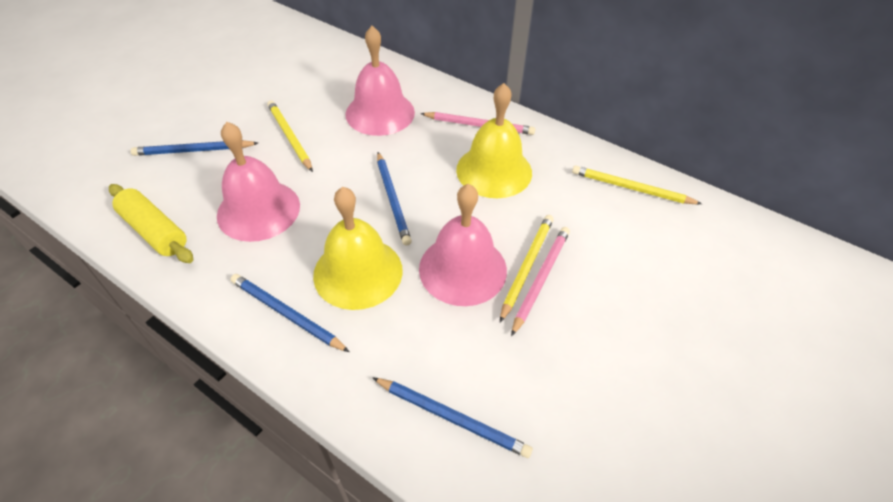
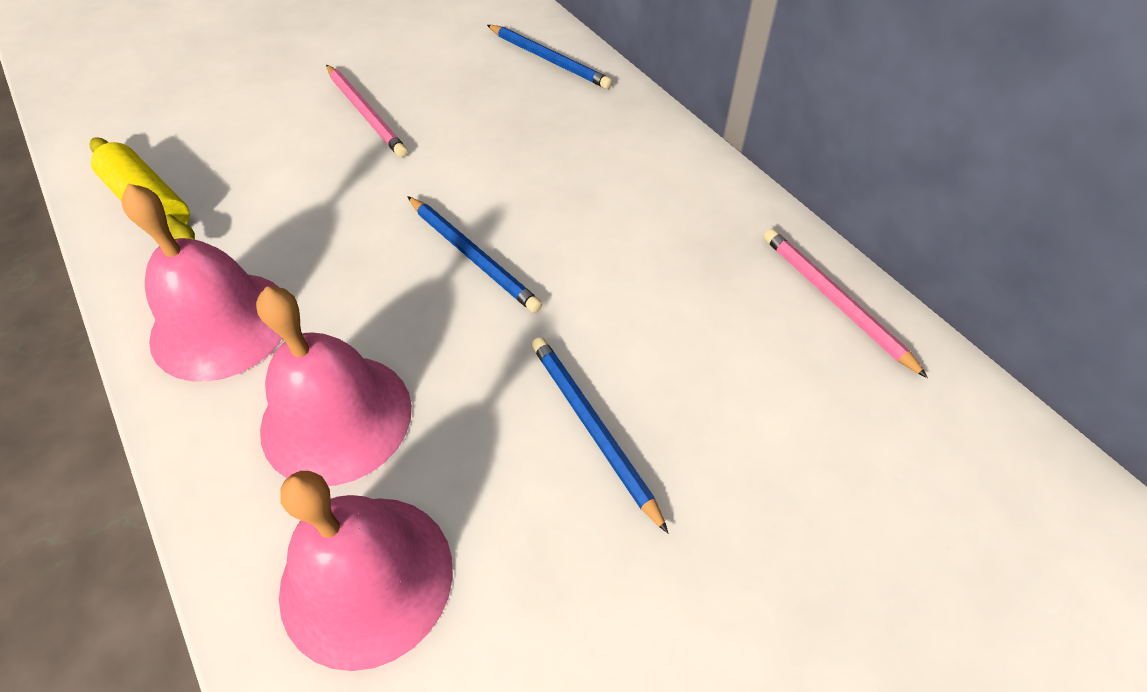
blue pencil: 4 -> 3
yellow bell: 2 -> 0
yellow pencil: 3 -> 0

